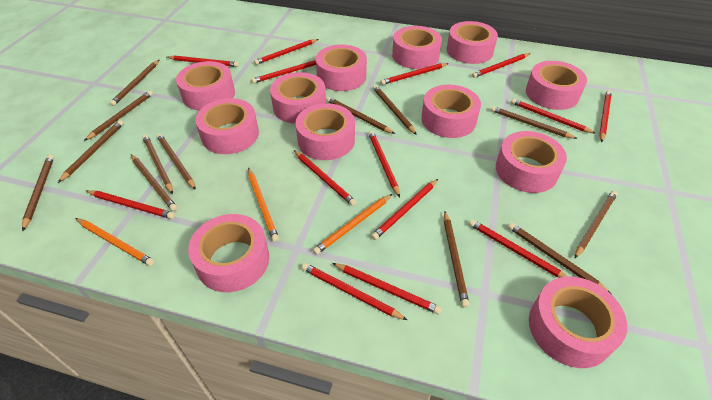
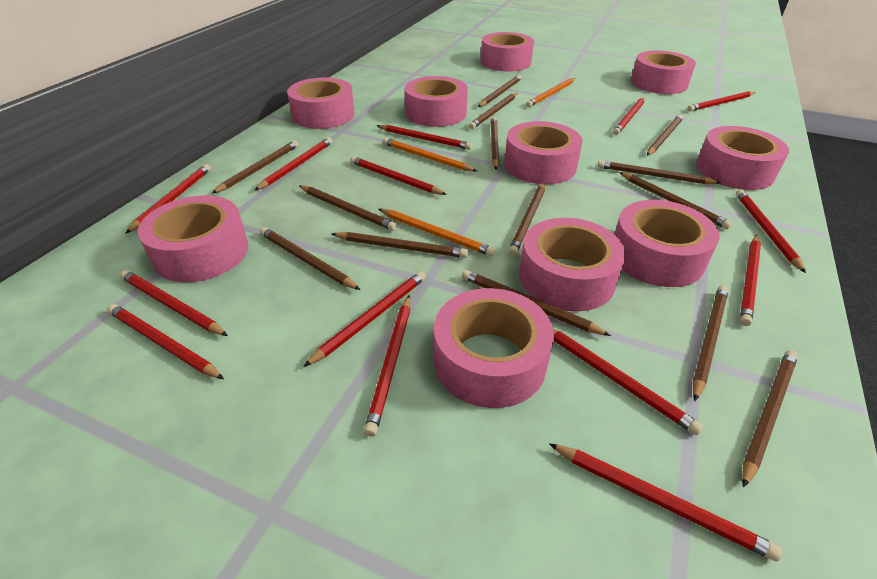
brown pencil: 13 -> 14
pink tape: 12 -> 10

